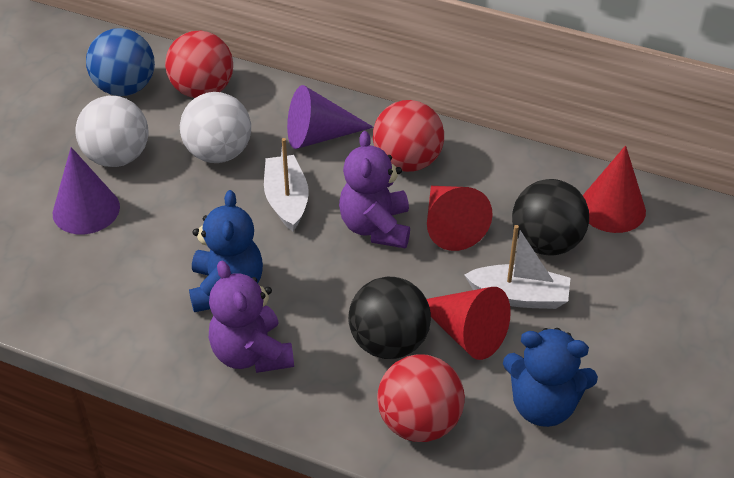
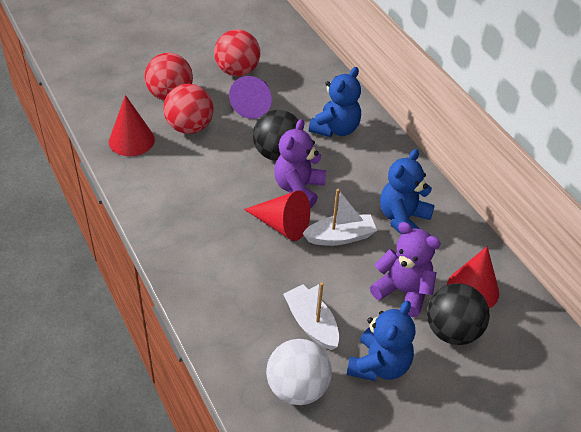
blue ball: 1 -> 0
blue teddy bear: 2 -> 3
purple cone: 2 -> 1
white ball: 2 -> 1

